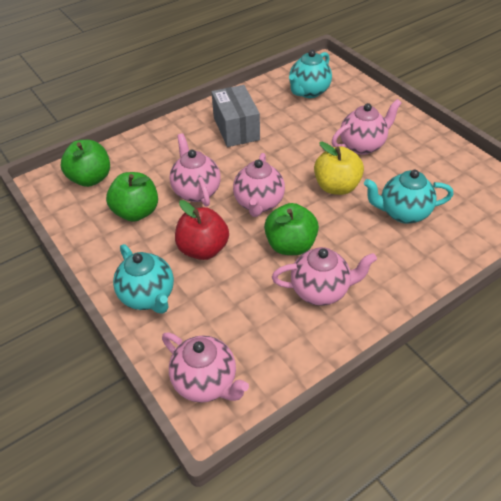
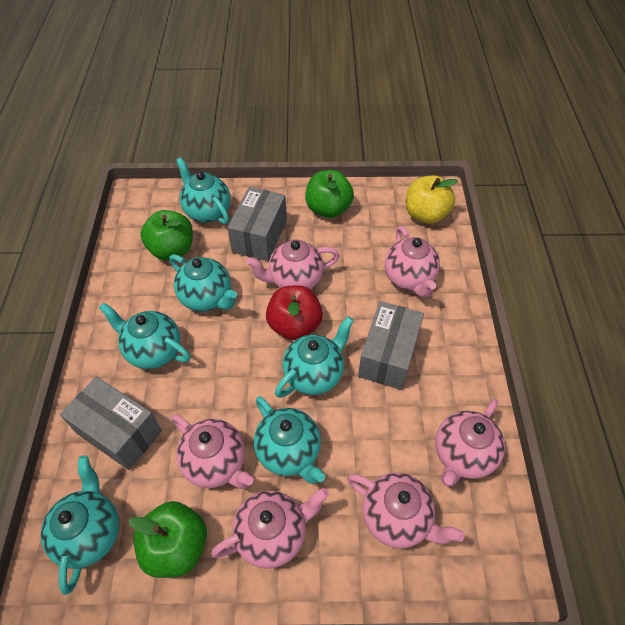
grey box: 1 -> 3
pink teapot: 5 -> 6
turquoise teapot: 3 -> 6

